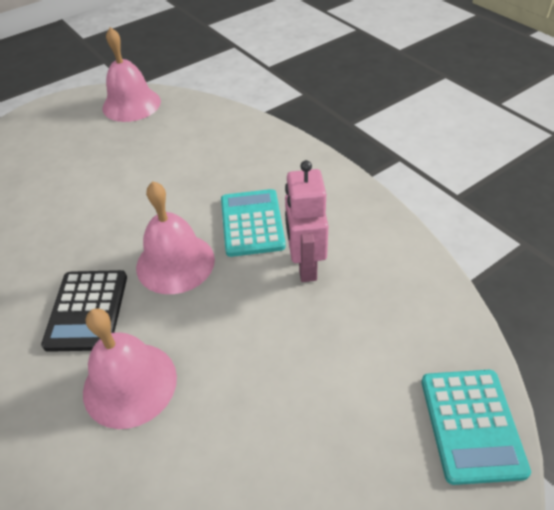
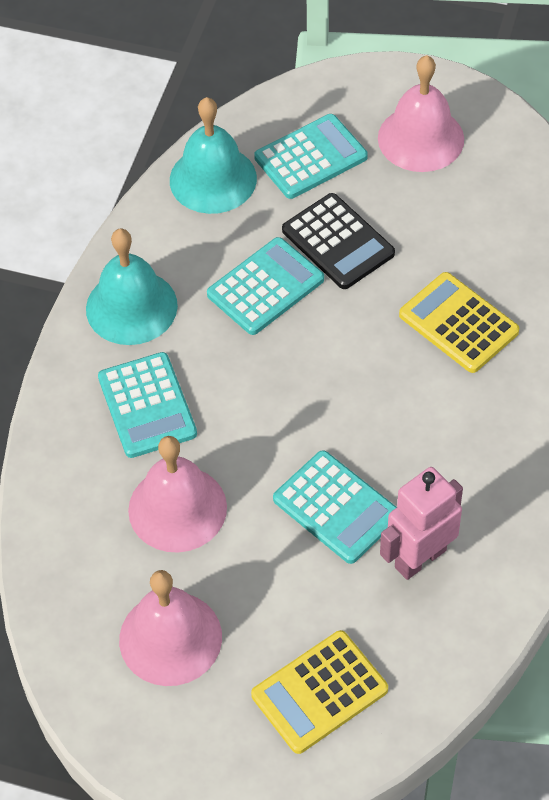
turquoise bell: 0 -> 2
turquoise calculator: 2 -> 4
yellow calculator: 0 -> 2

